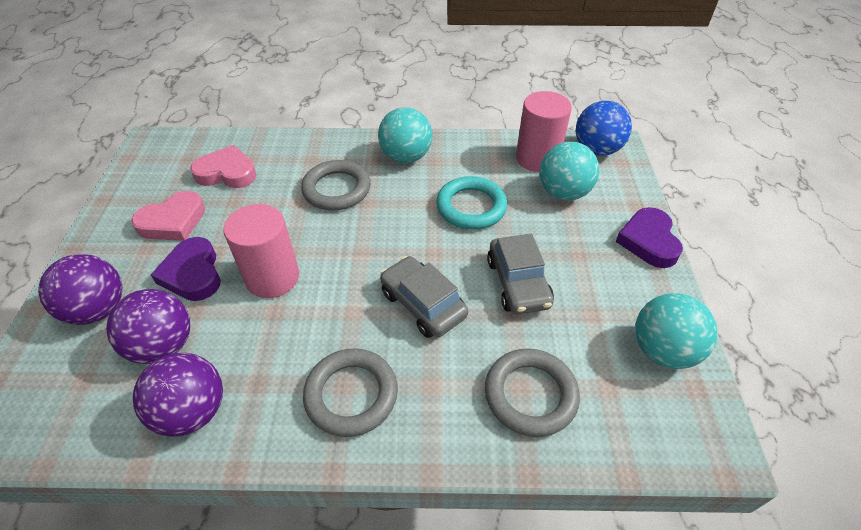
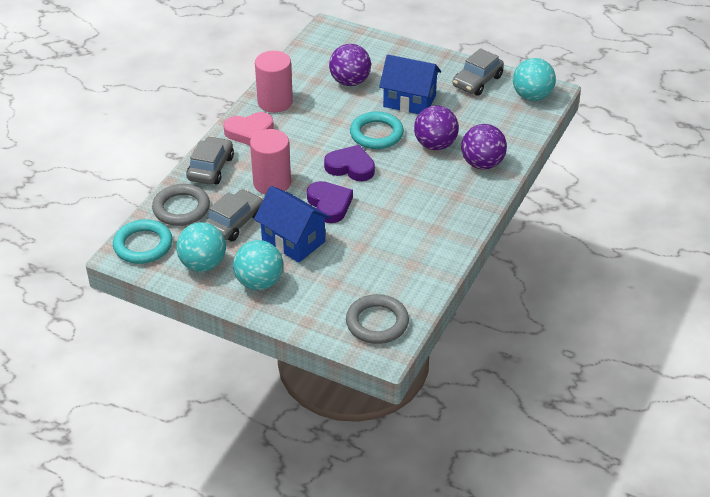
blue ball: 1 -> 0
blue house: 0 -> 2
grey car: 2 -> 3
grey ring: 3 -> 2
pink heart: 2 -> 1
turquoise ring: 1 -> 2

